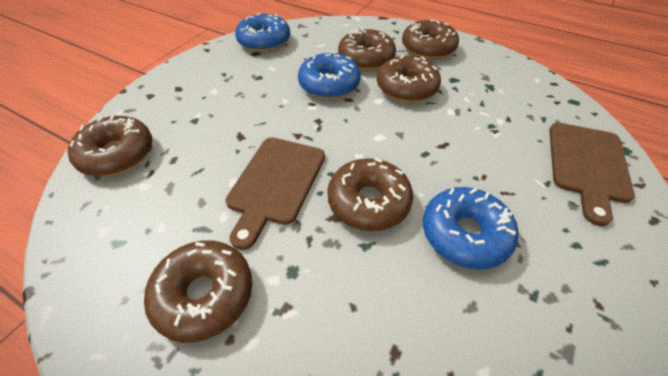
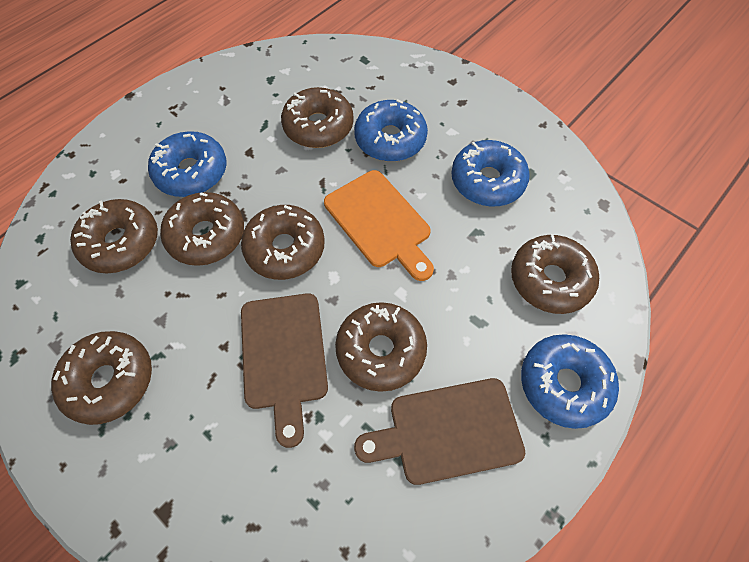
blue donut: 3 -> 4
brown donut: 6 -> 7
orange cutting board: 0 -> 1

